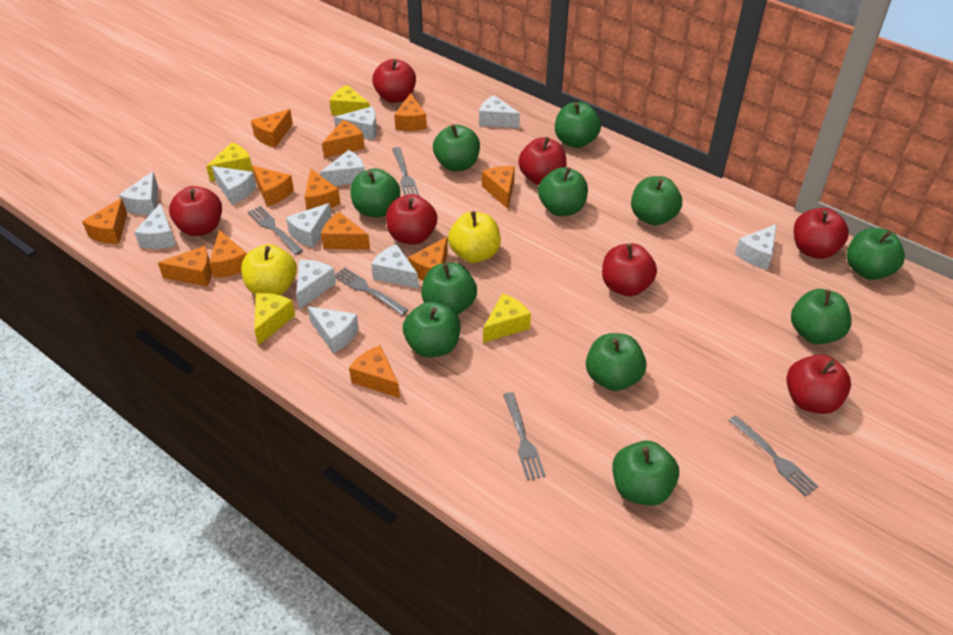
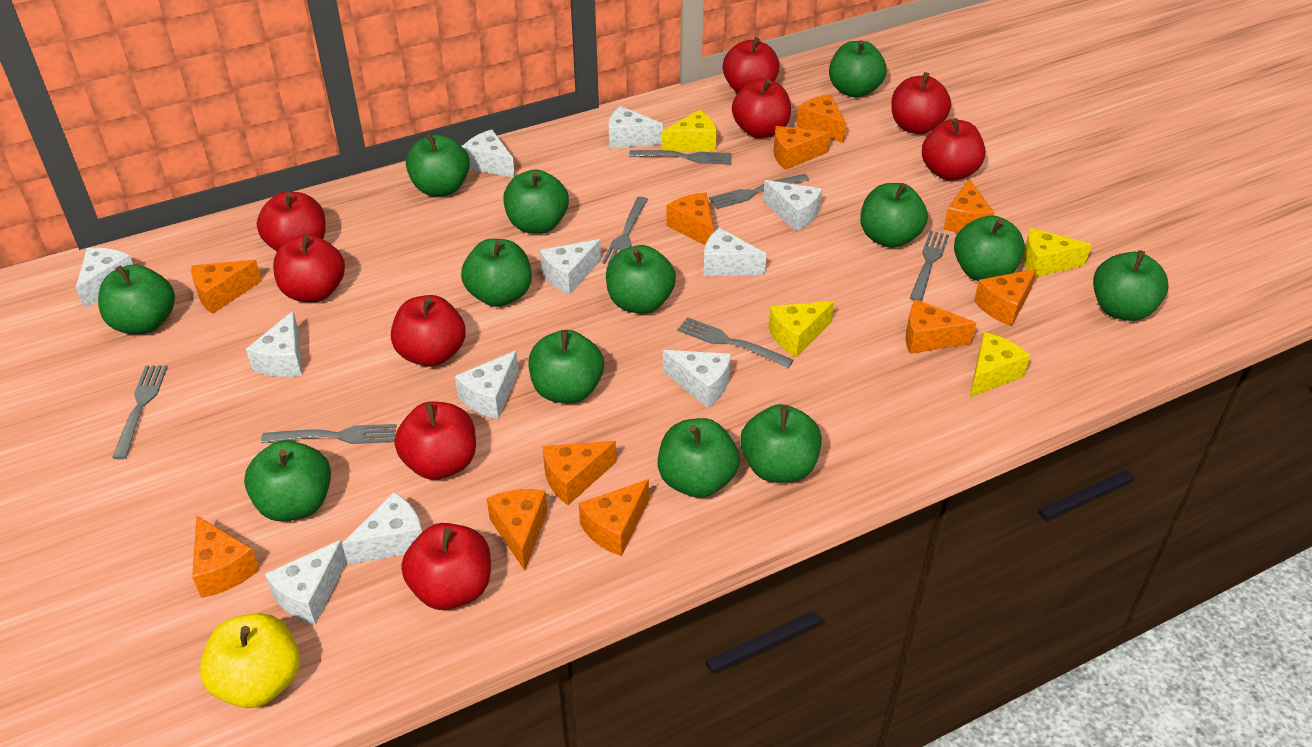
green apple: 11 -> 13
grey fork: 5 -> 7
orange cheese: 12 -> 11
red apple: 7 -> 9
yellow apple: 2 -> 1

